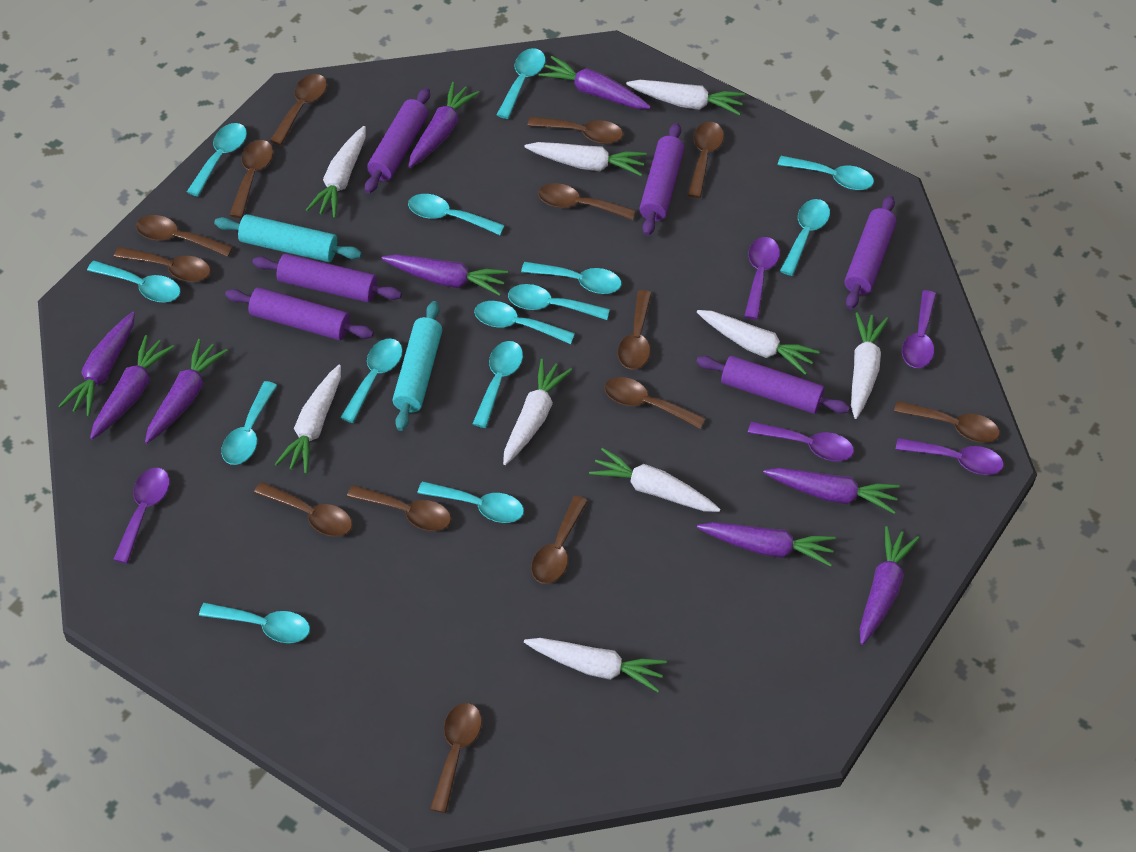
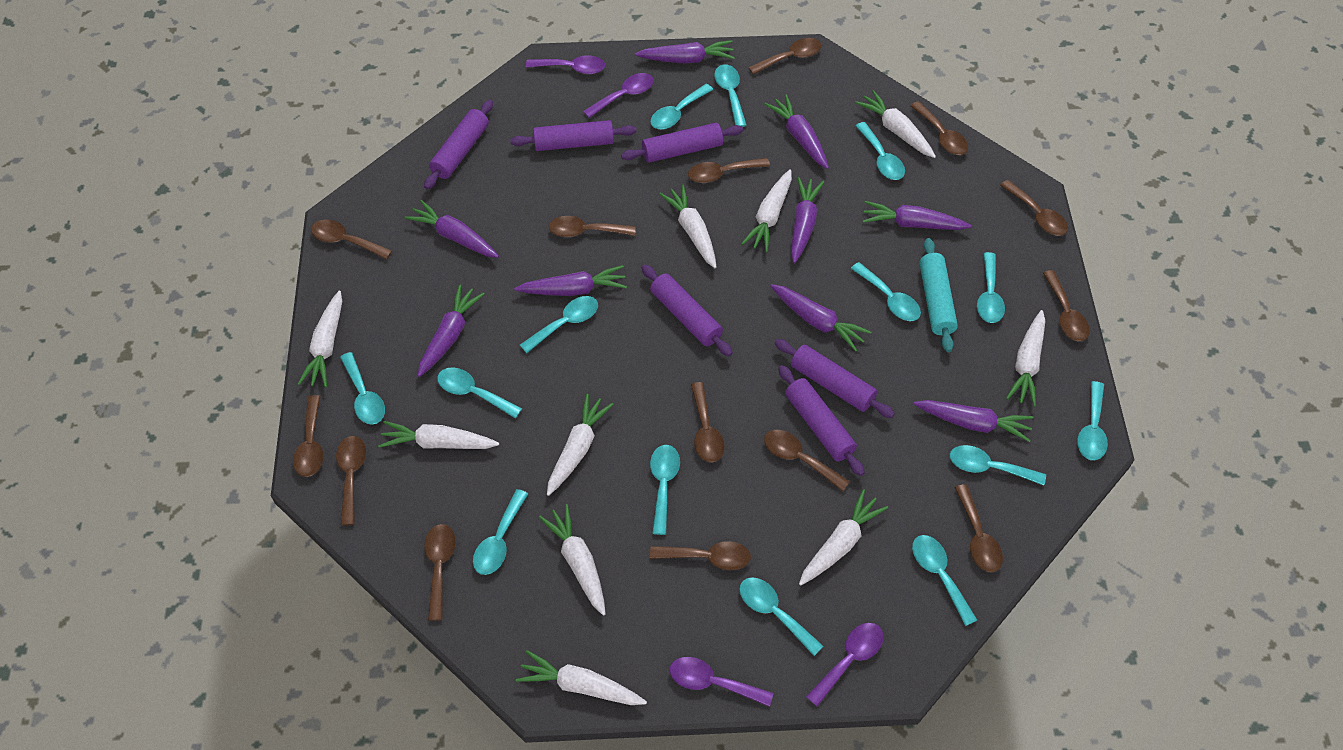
purple spoon: 5 -> 4
turquoise rolling pin: 2 -> 1
white carrot: 9 -> 10

